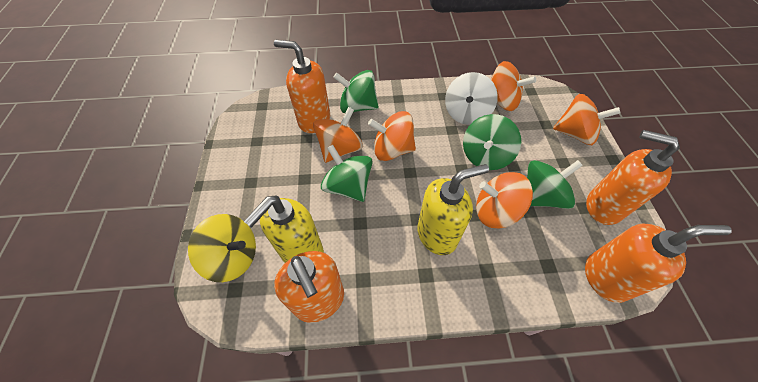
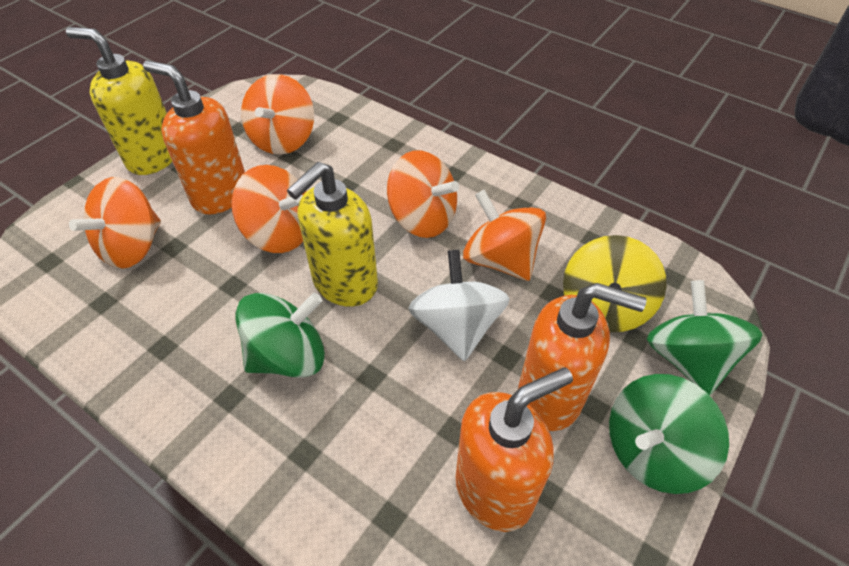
green spinning top: 4 -> 3
orange soap dispenser: 4 -> 3

